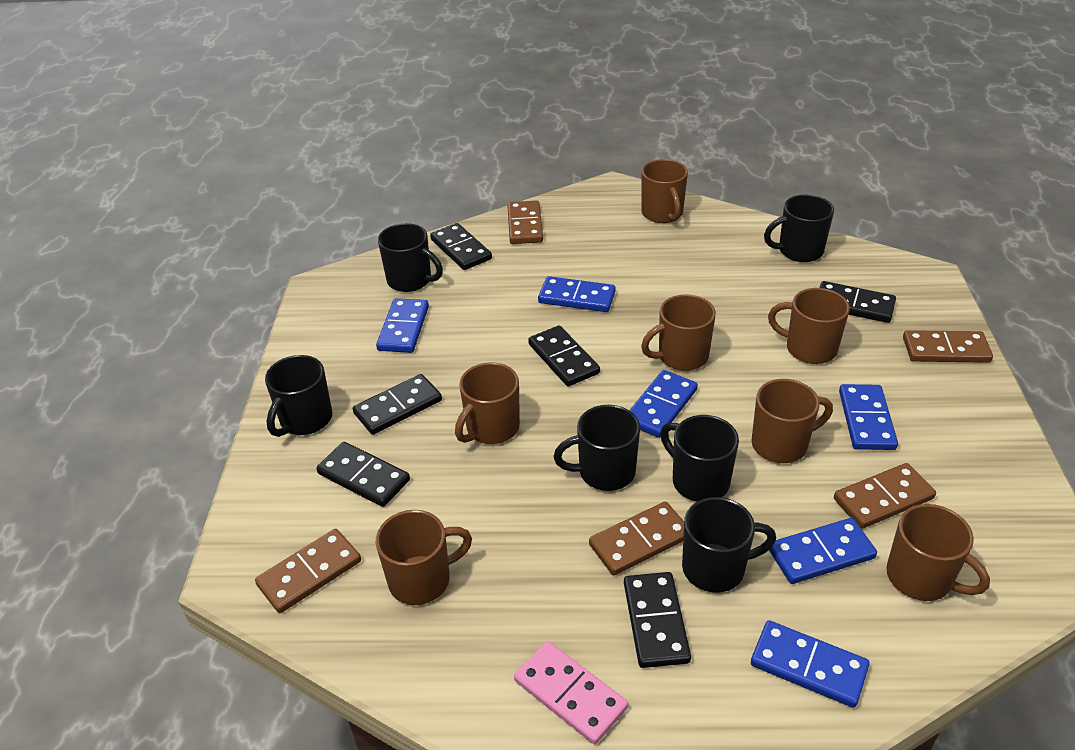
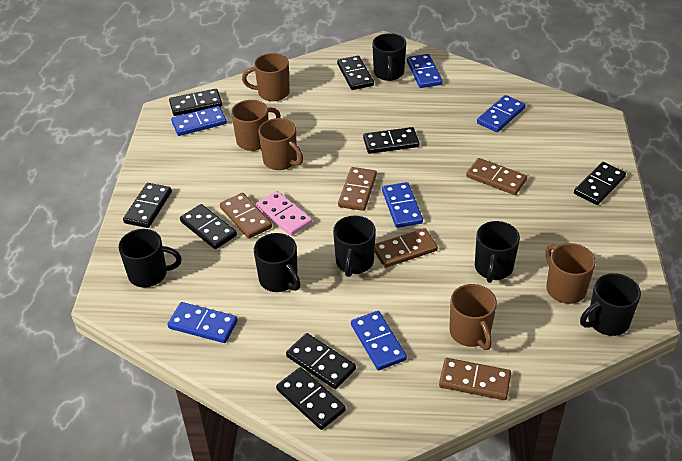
black domino: 6 -> 8
brown mug: 7 -> 5

